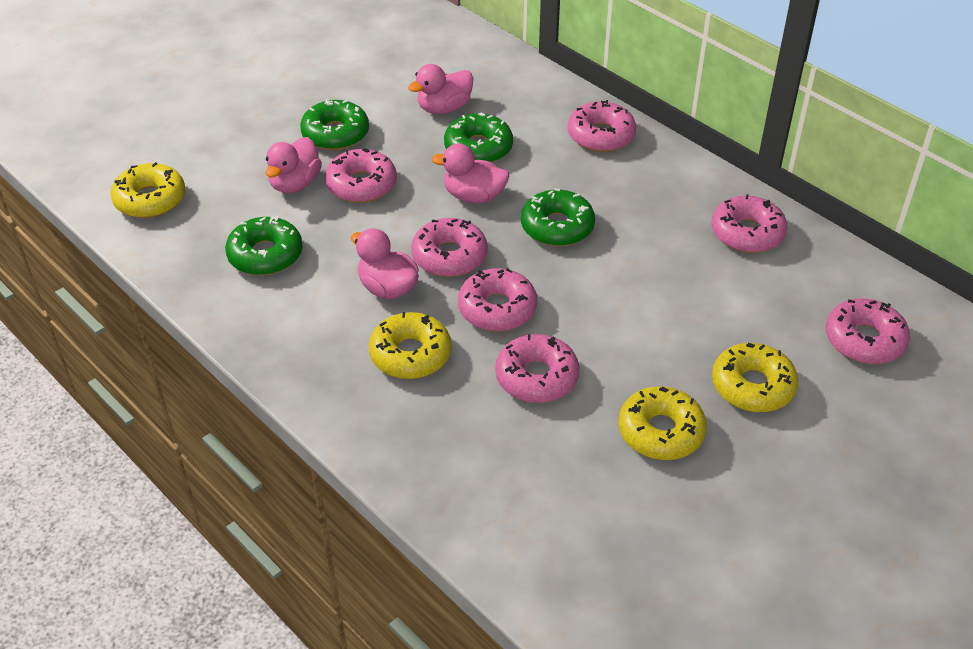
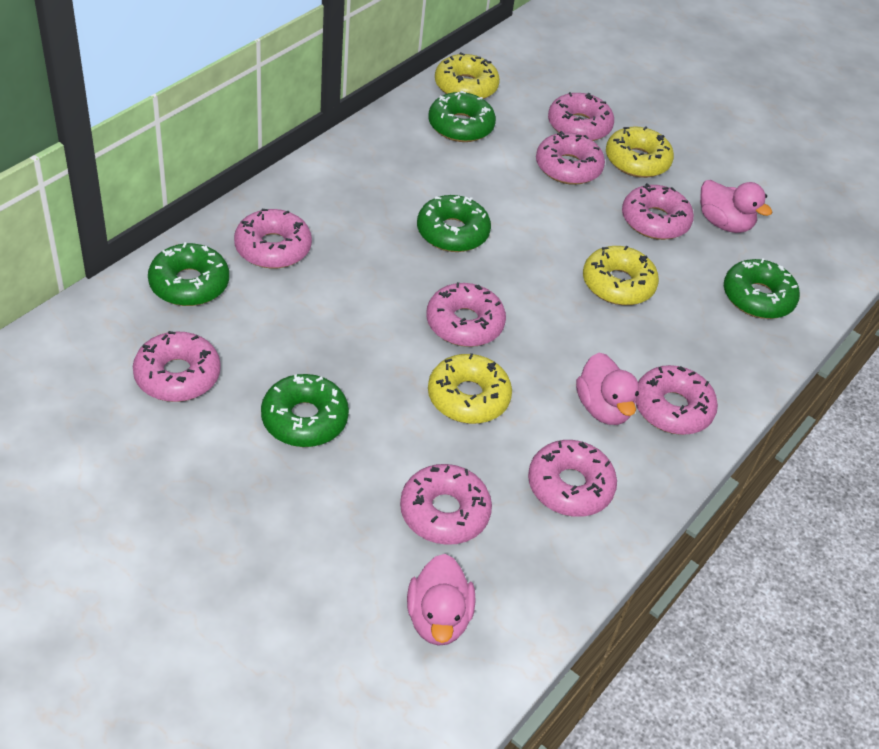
green donut: 4 -> 5
pink donut: 7 -> 9
pink duck: 4 -> 3

